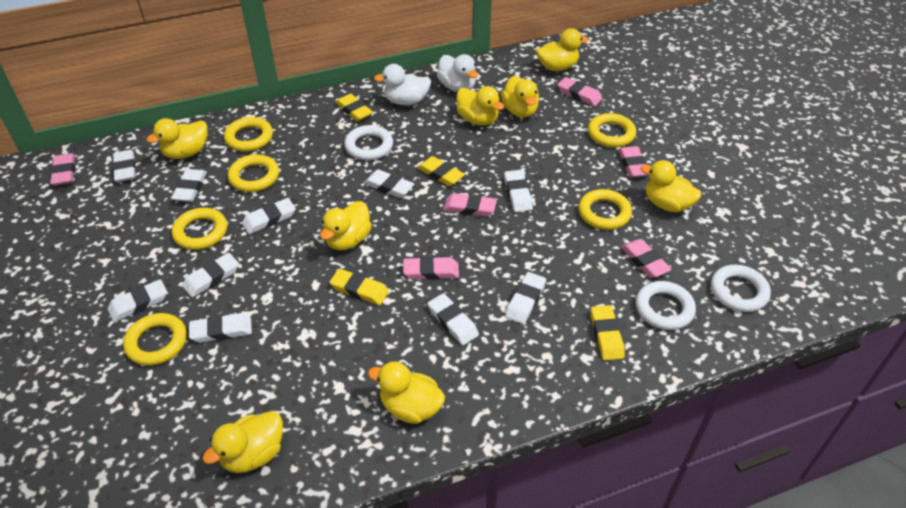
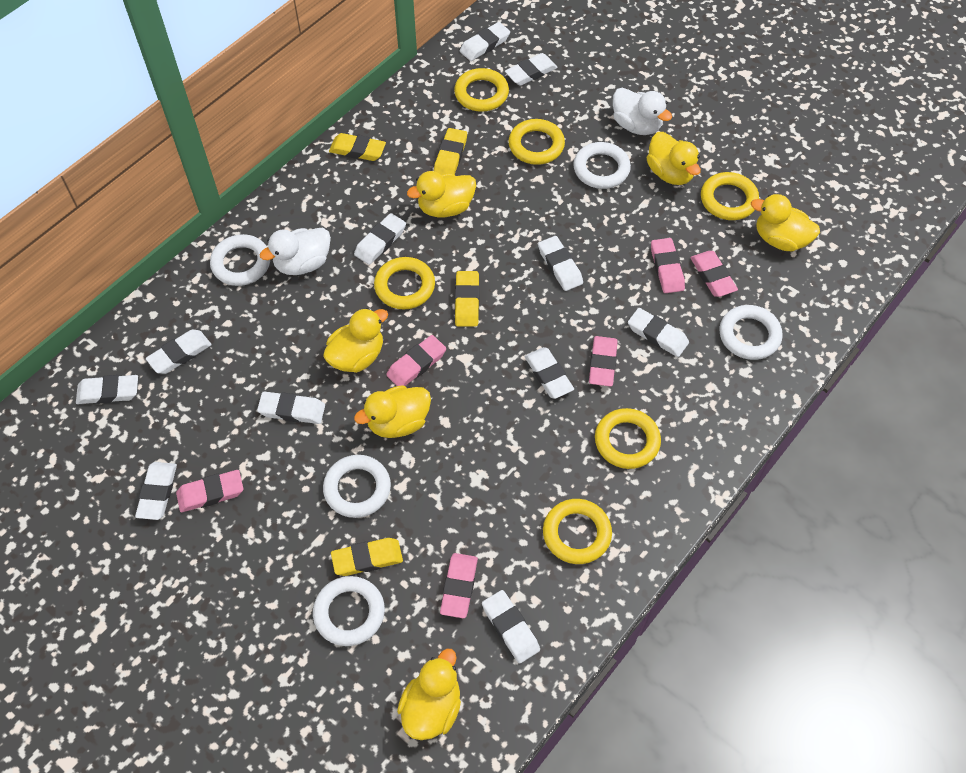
white eraser: 10 -> 11
white ring: 3 -> 5
yellow duck: 8 -> 6

